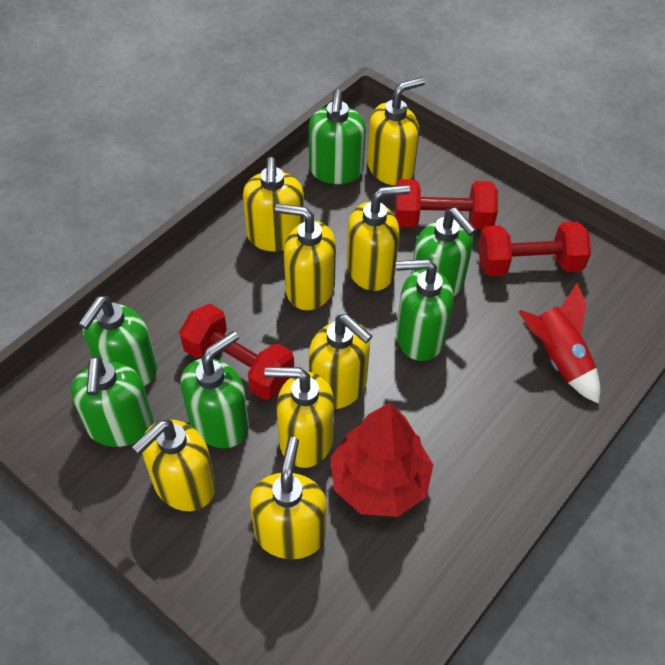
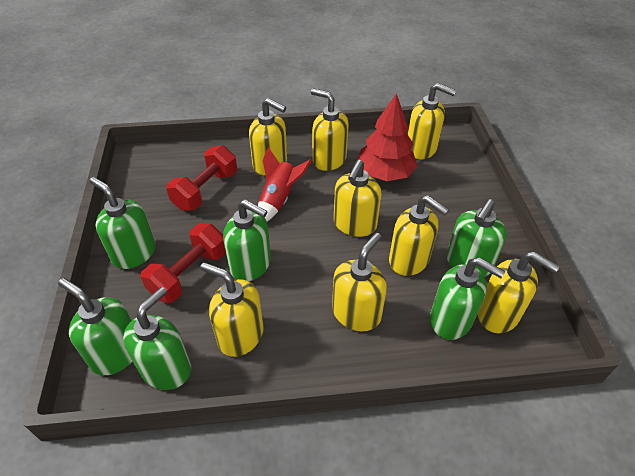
red dumbbell: 3 -> 2

